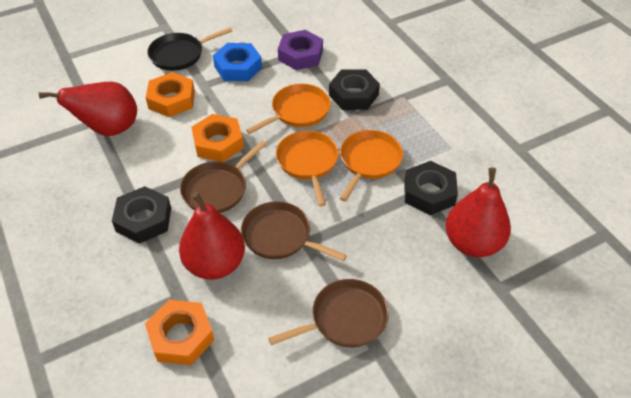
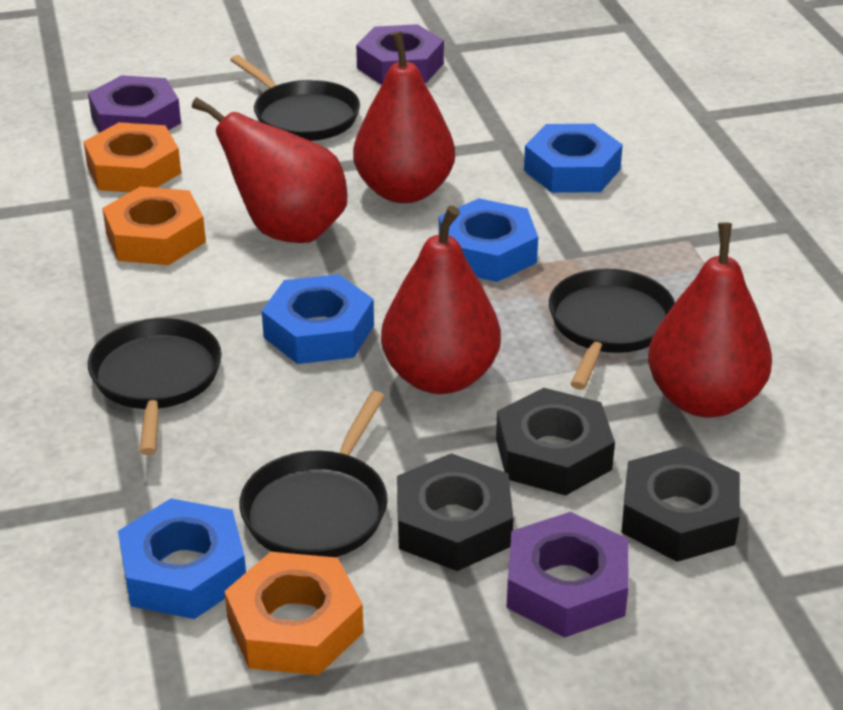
black pan: 1 -> 4
blue nut: 1 -> 4
brown pan: 3 -> 0
orange pan: 3 -> 0
purple nut: 1 -> 3
red pear: 3 -> 4

